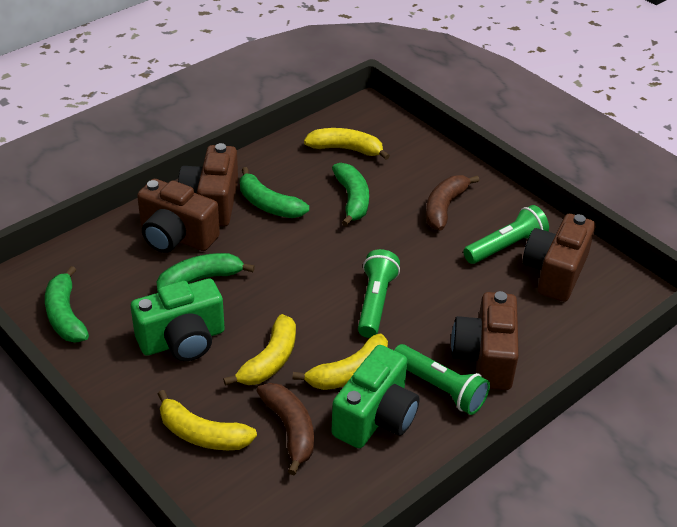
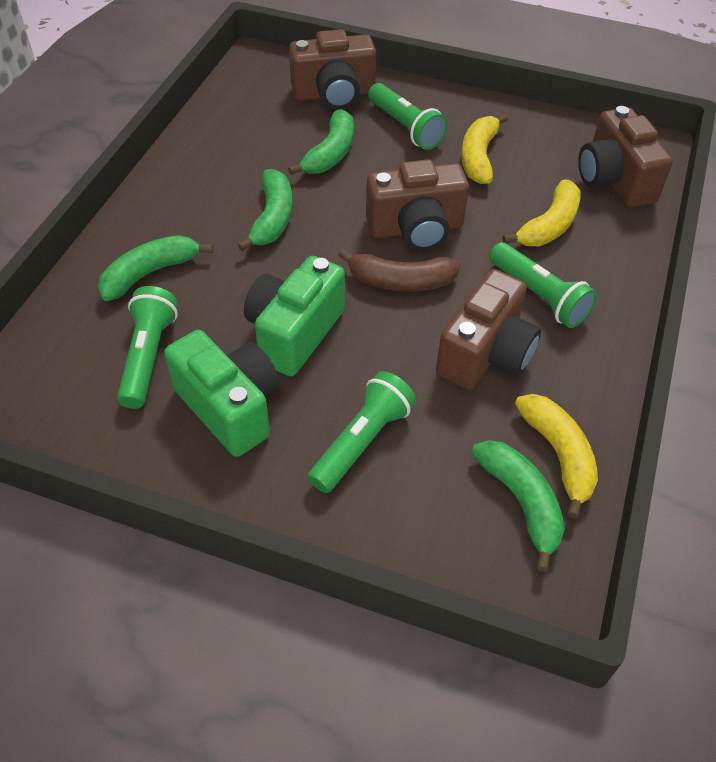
brown banana: 2 -> 1
green flashlight: 3 -> 4
yellow banana: 4 -> 3

